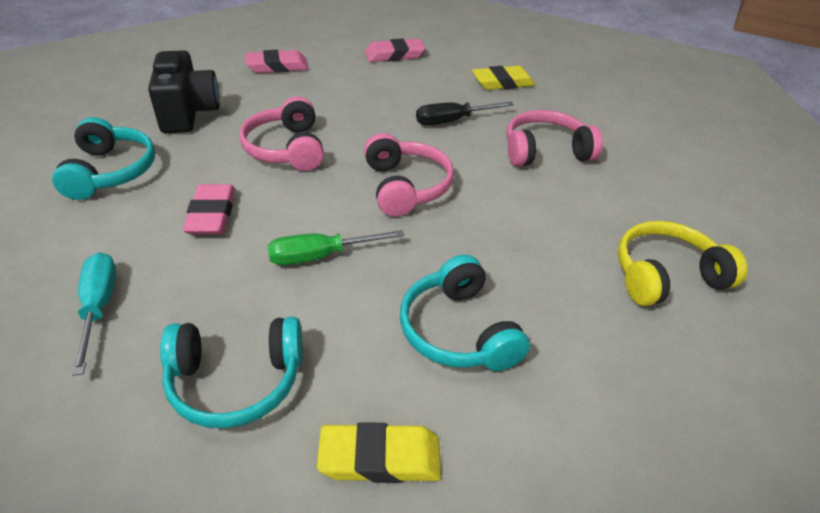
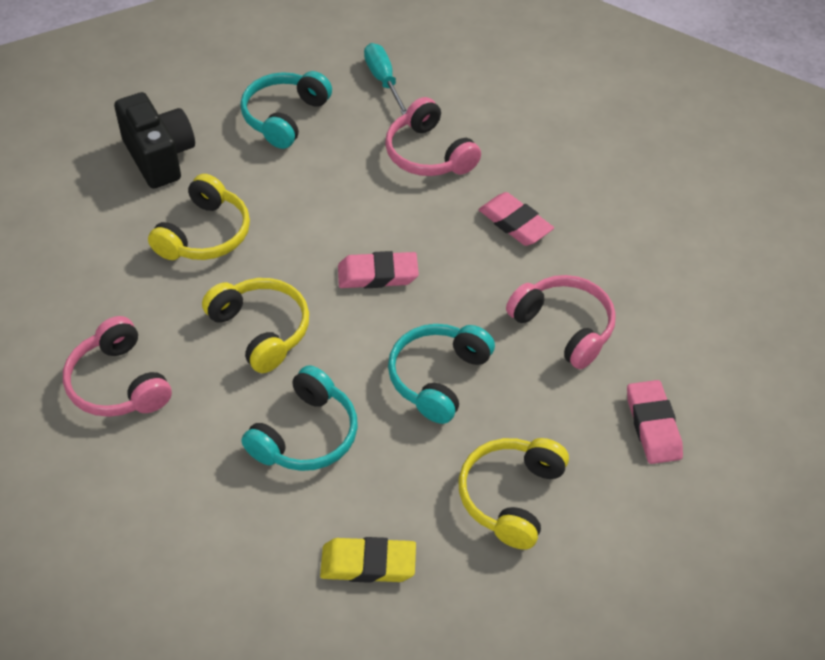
black screwdriver: 1 -> 0
green screwdriver: 1 -> 0
yellow eraser: 2 -> 1
yellow headphones: 1 -> 3

